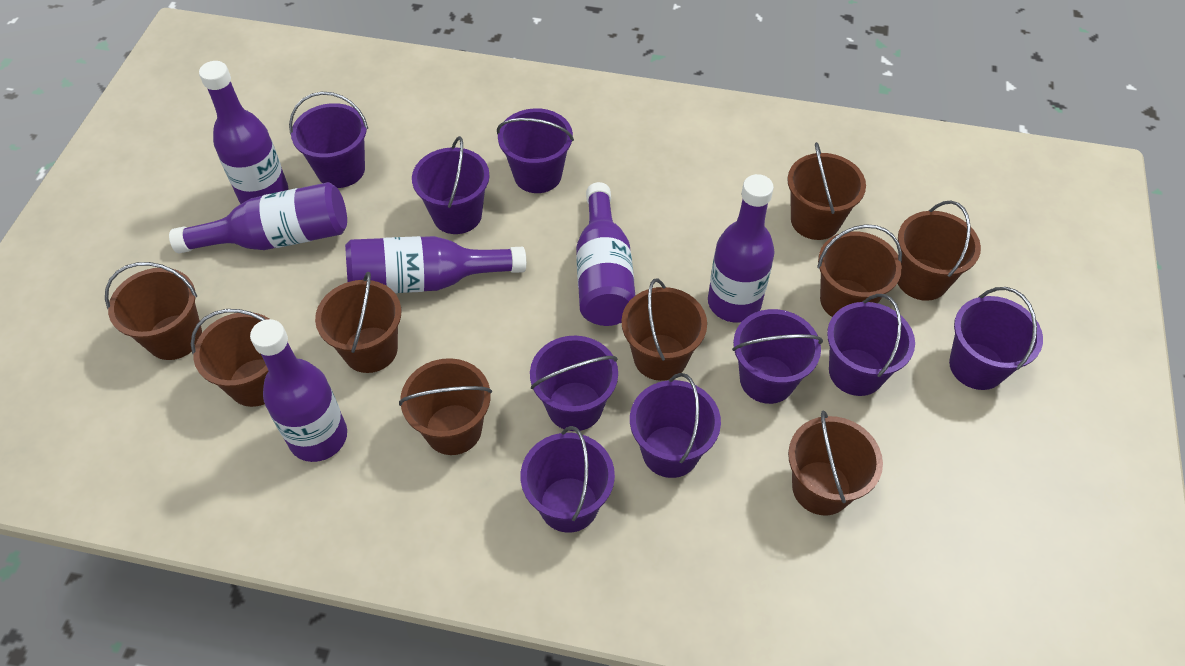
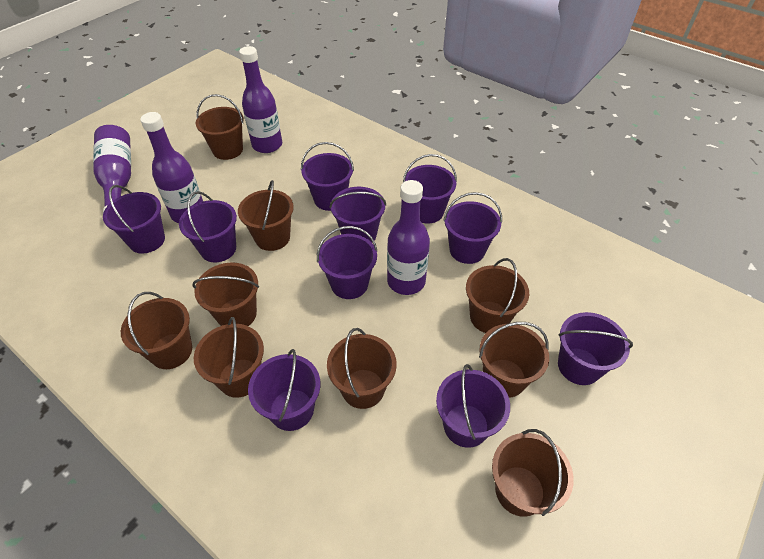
purple bottle: 6 -> 4
purple bucket: 9 -> 10

